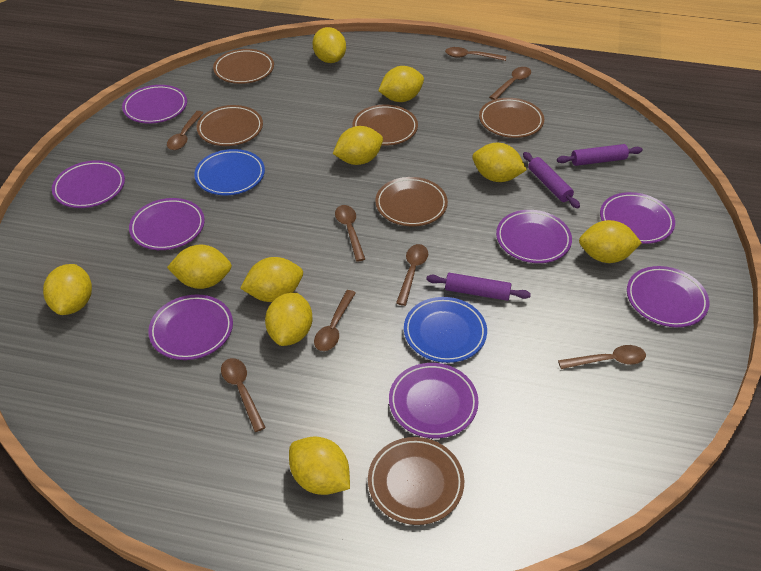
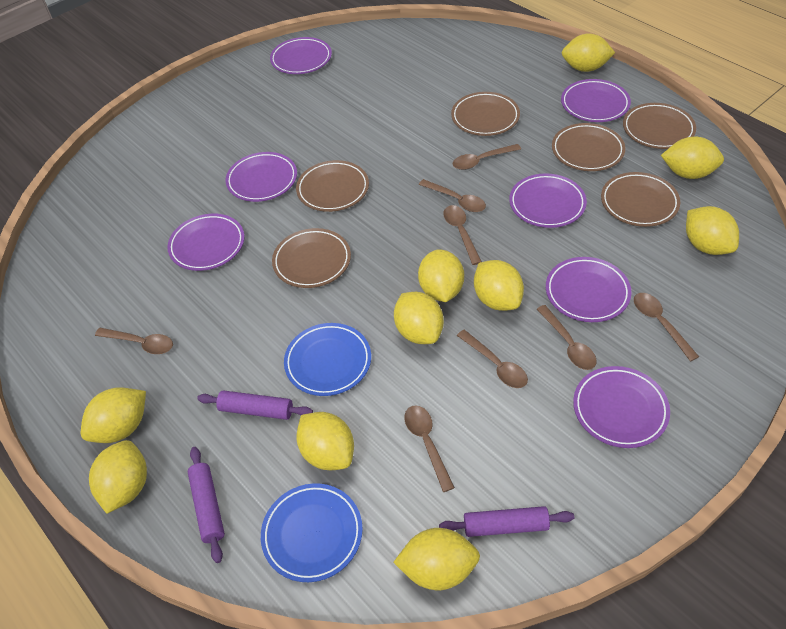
purple plate: 8 -> 7

